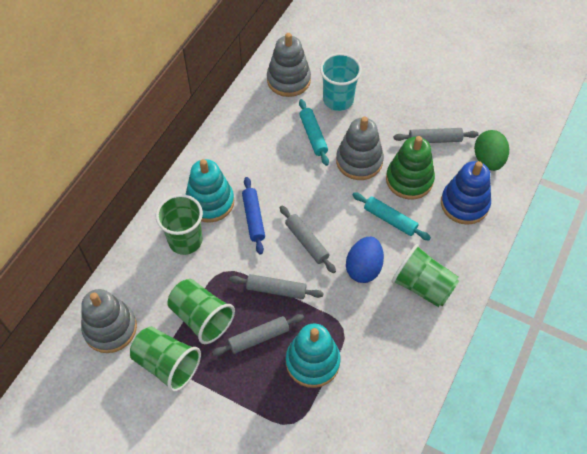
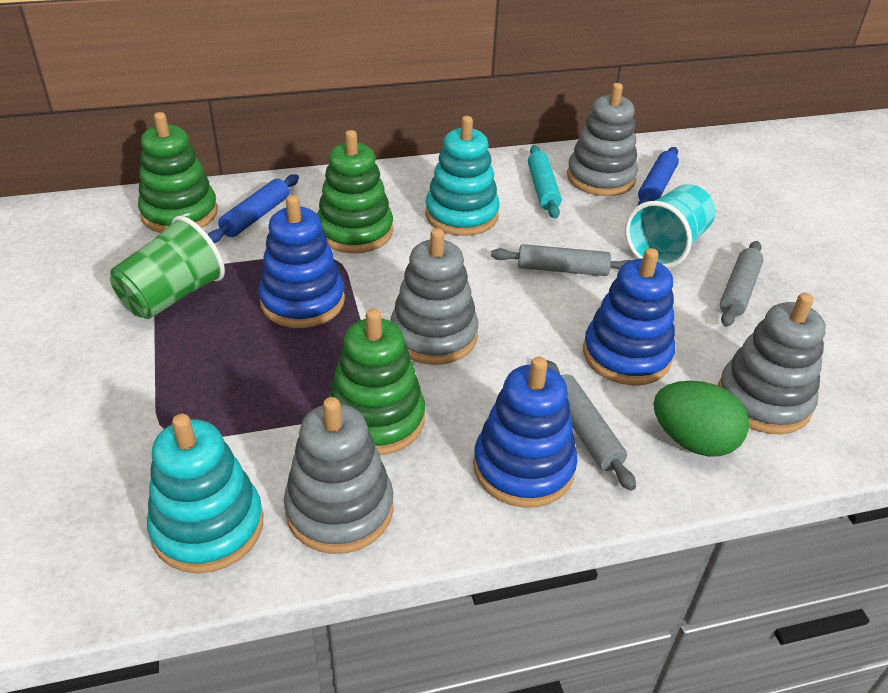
blue egg: 1 -> 0
blue rolling pin: 1 -> 2
blue stacking toy: 1 -> 3
green cup: 4 -> 1
green stacking toy: 1 -> 3
grey rolling pin: 4 -> 3
grey stacking toy: 3 -> 4
turquoise rolling pin: 2 -> 1

